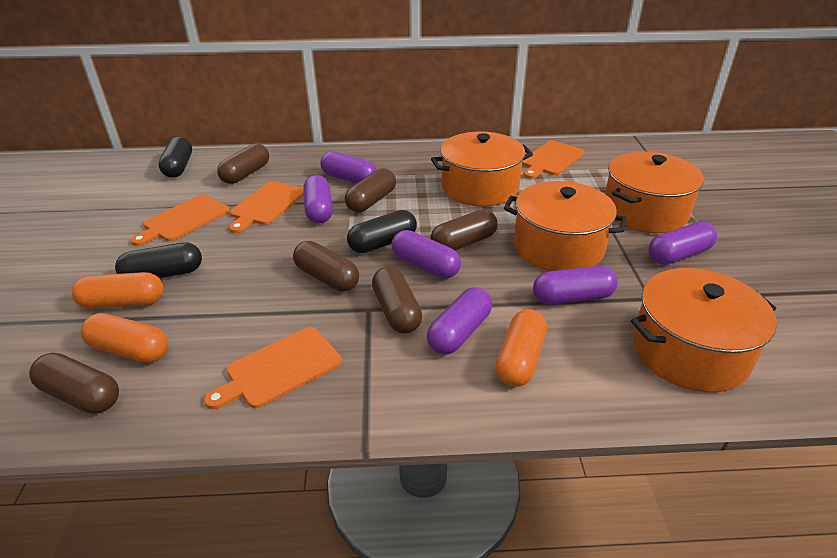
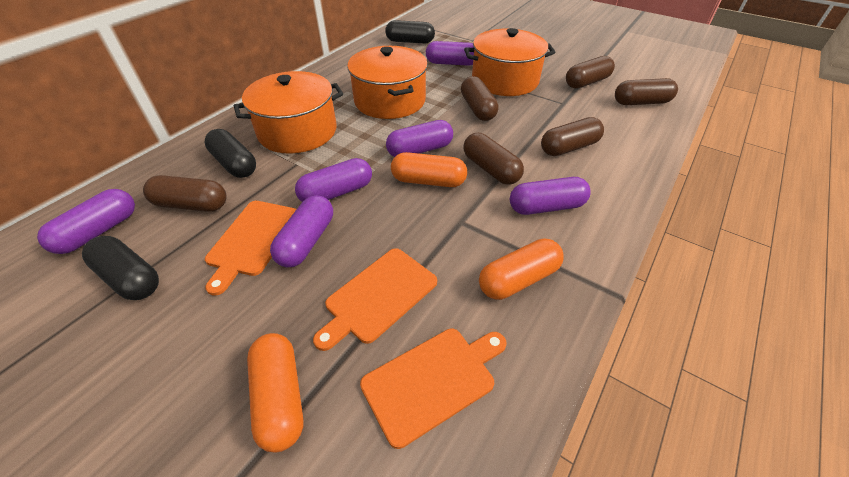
orange cutting board: 4 -> 3
orange pot: 4 -> 3

